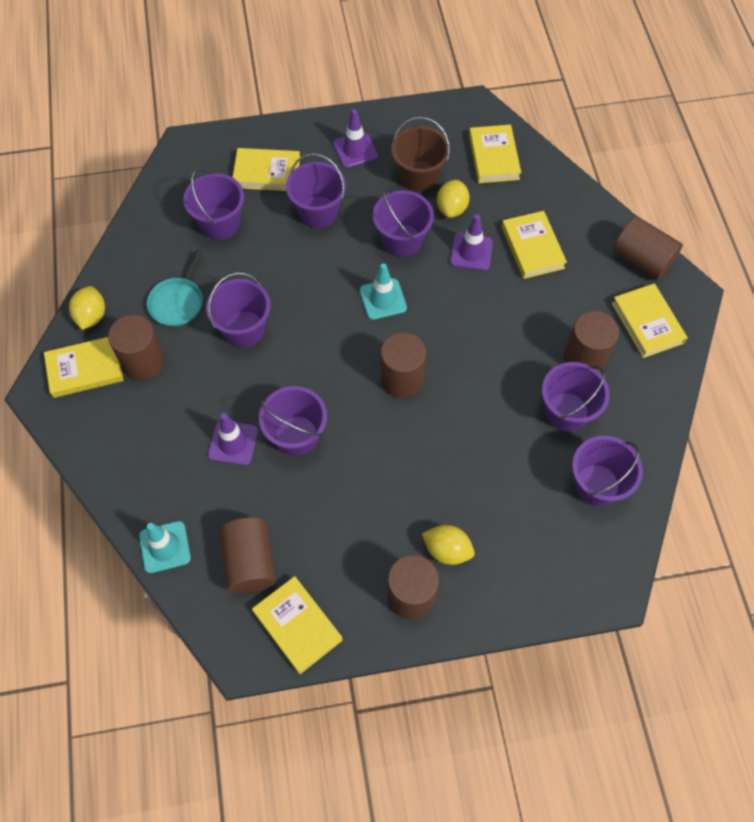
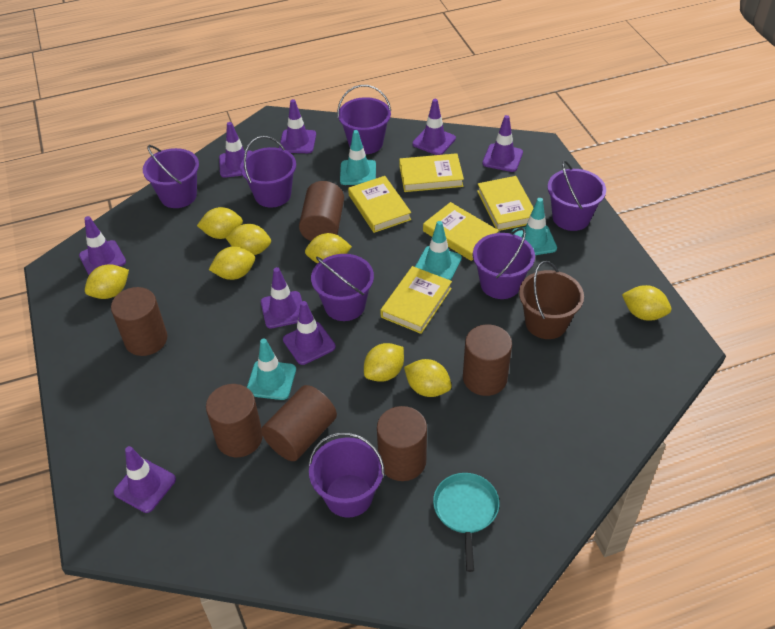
purple traffic cone: 3 -> 8
turquoise traffic cone: 2 -> 4
yellow book: 6 -> 5
yellow lemon: 3 -> 8

